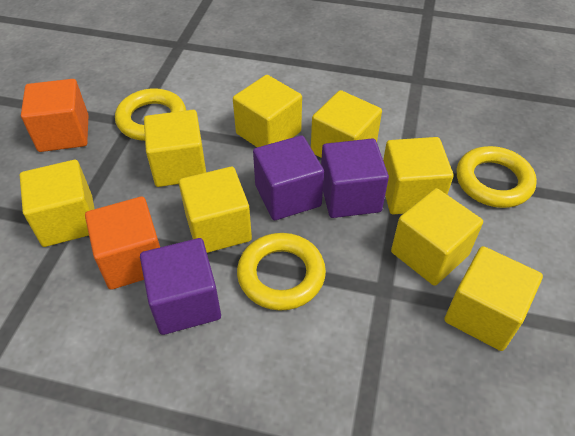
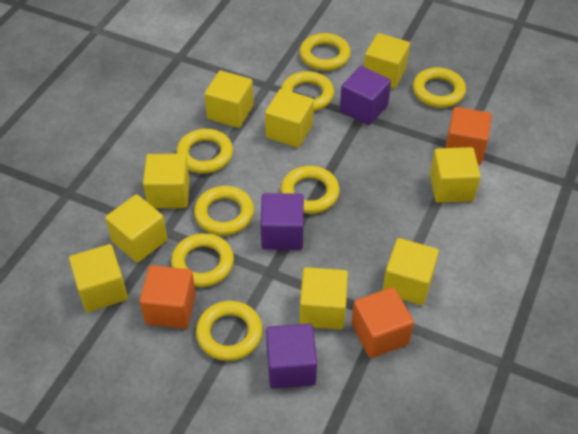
orange cube: 2 -> 3
yellow cube: 8 -> 9
yellow ring: 3 -> 8

